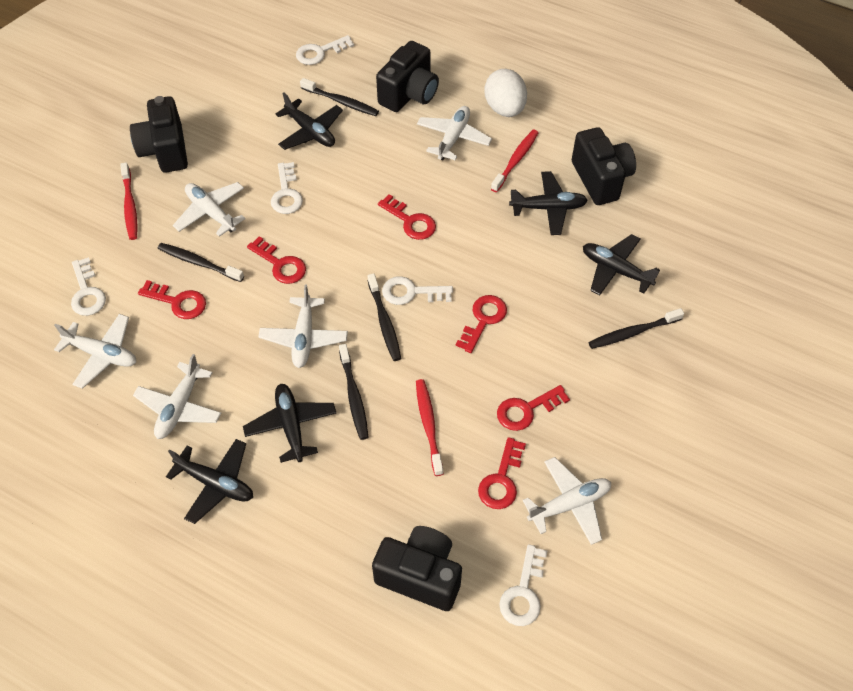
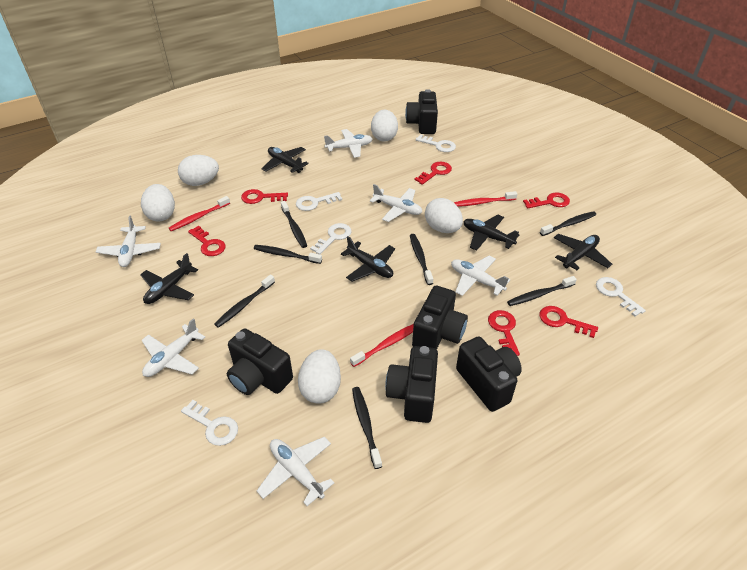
black camera: 4 -> 5
black toothbrush: 5 -> 7
white egg: 1 -> 5

